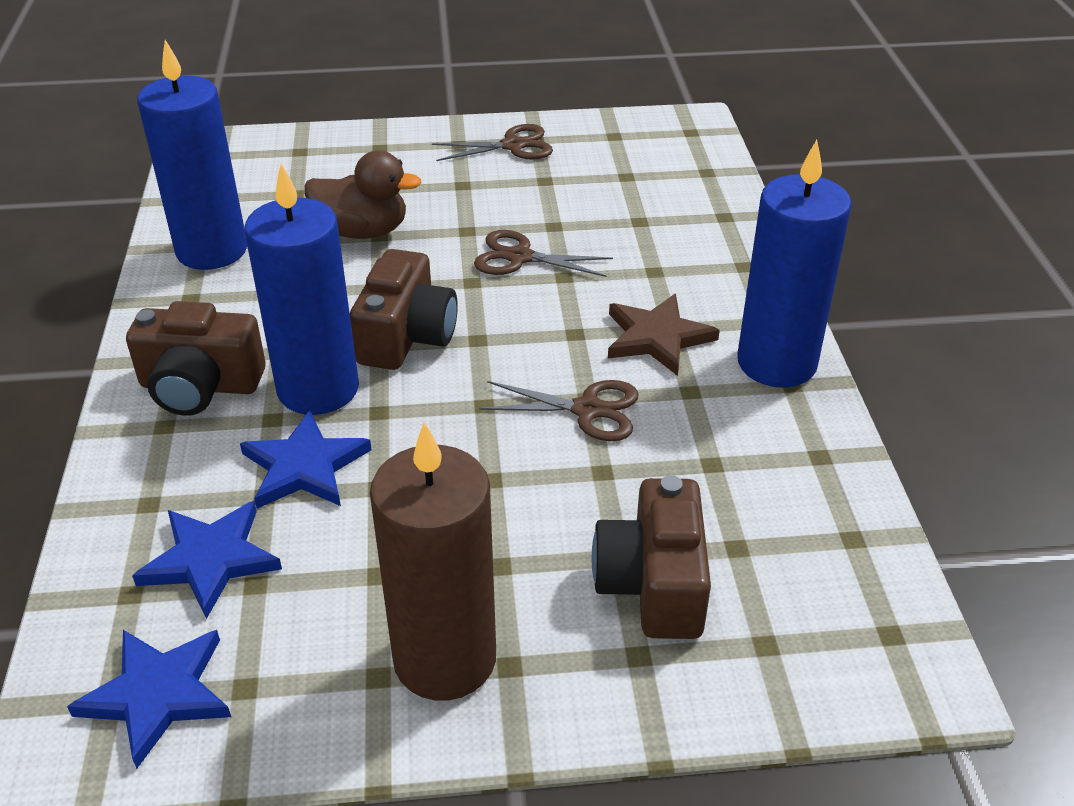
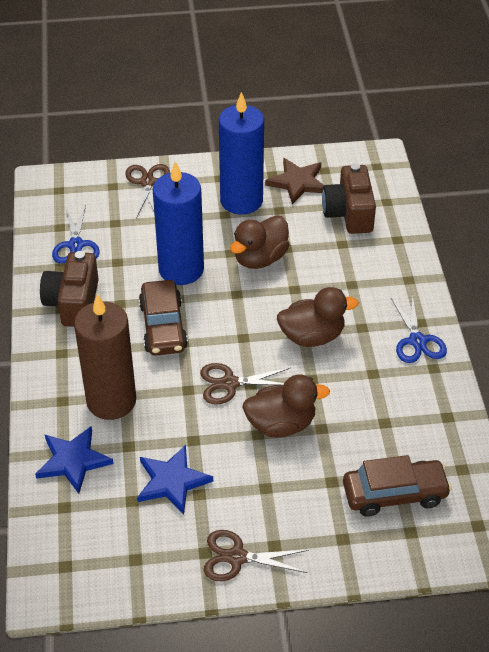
blue candle: 3 -> 2
blue scissors: 0 -> 2
blue star: 3 -> 2
brown camera: 3 -> 2
brown car: 0 -> 2
brown duck: 1 -> 3

